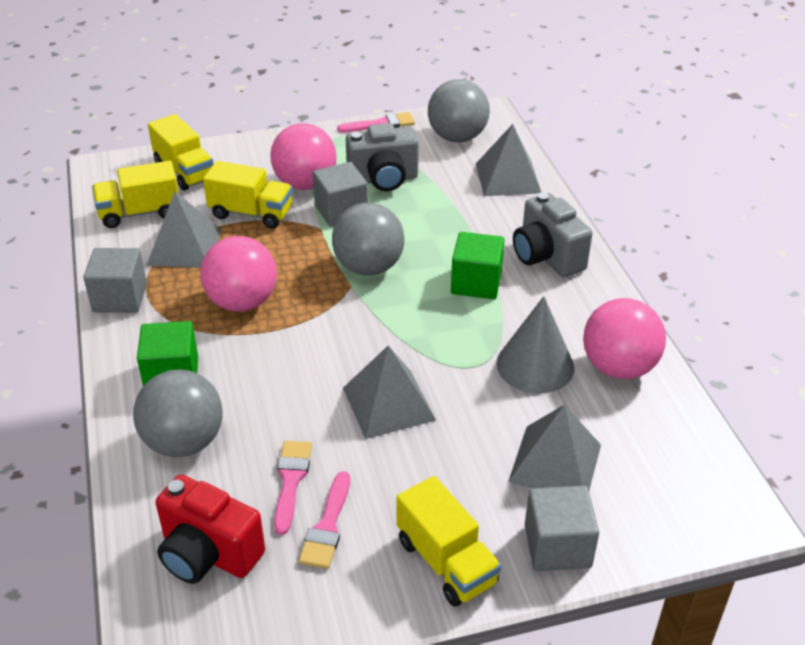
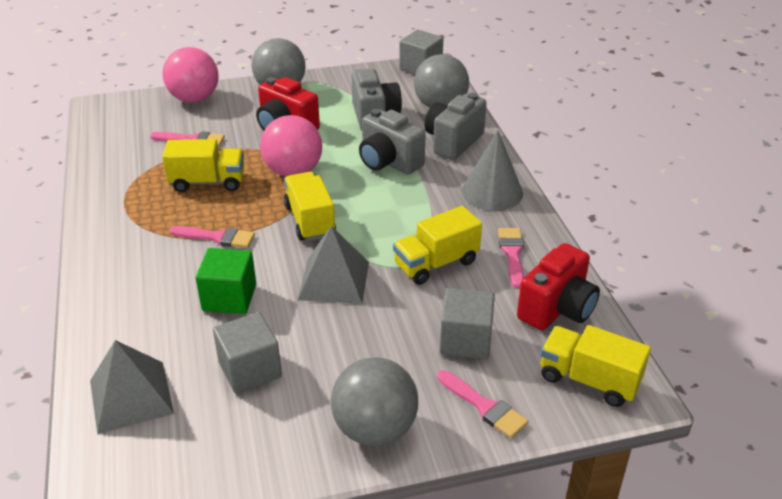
green cube: 2 -> 1
grey camera: 2 -> 3
grey pyramid: 4 -> 2
pink ball: 3 -> 2
pink brush: 3 -> 4
red camera: 1 -> 2

